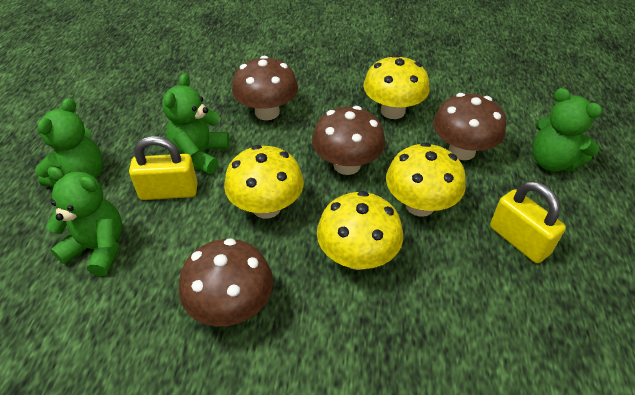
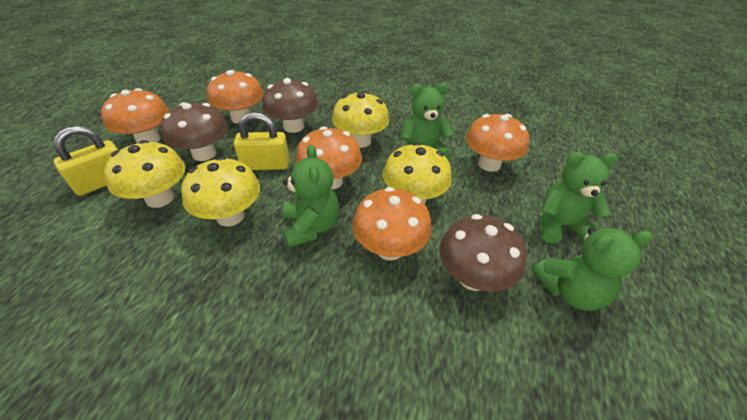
brown mushroom: 4 -> 3
orange mushroom: 0 -> 5

